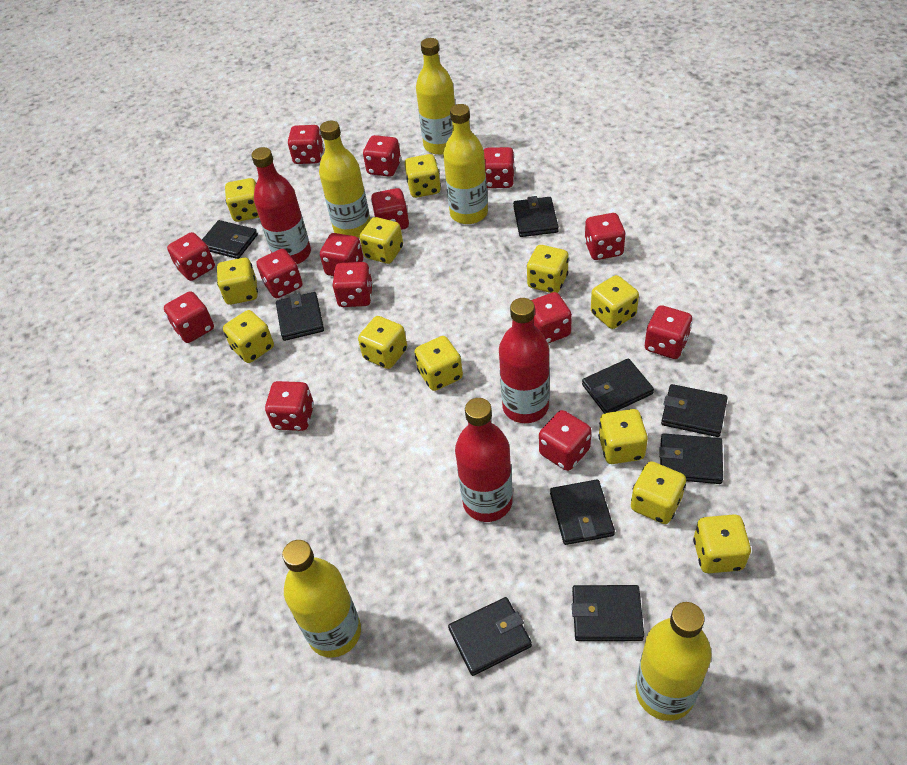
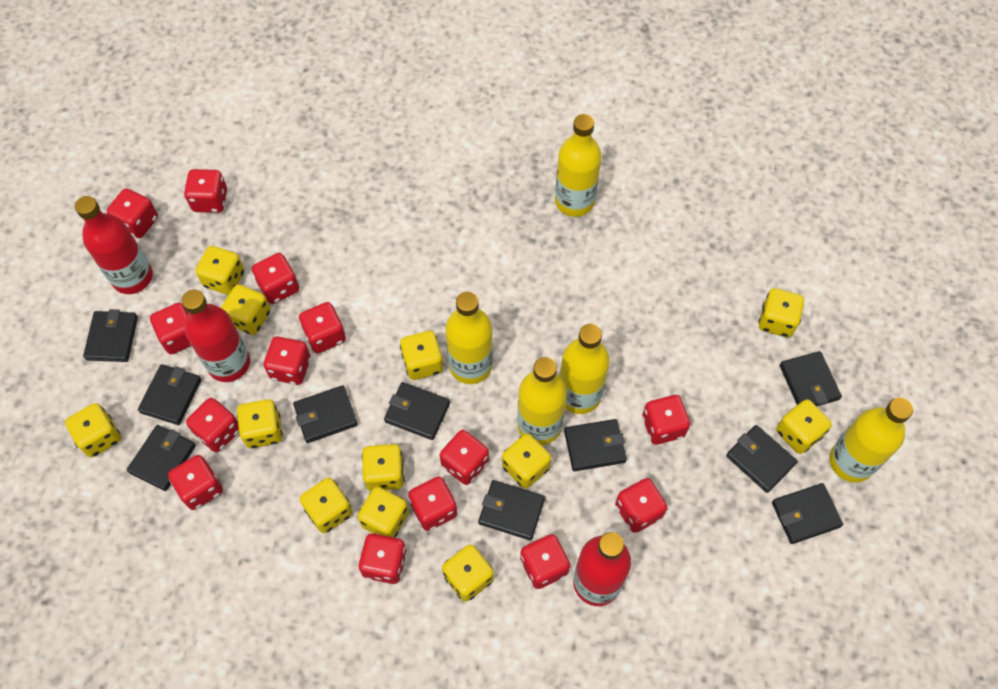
black wallet: 9 -> 10

